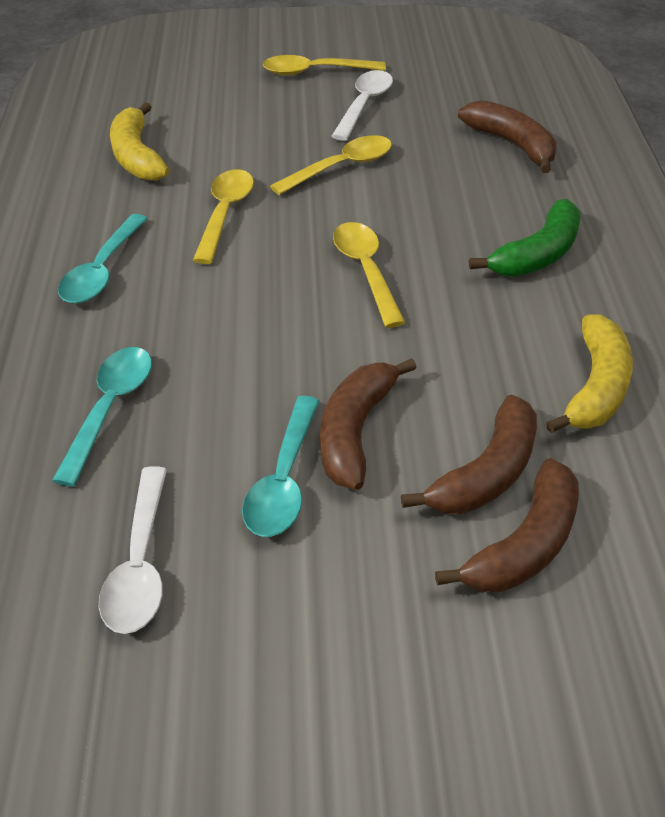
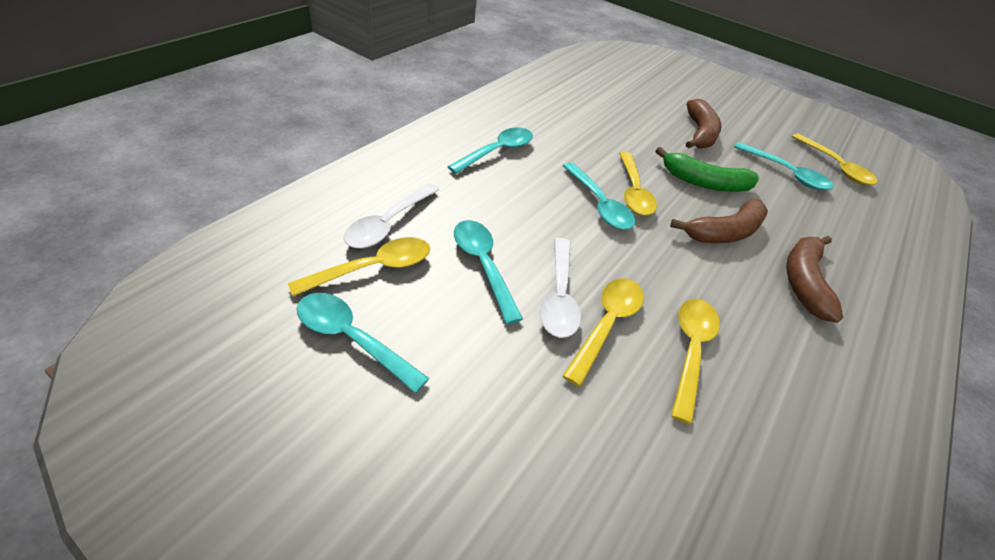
brown banana: 4 -> 3
turquoise spoon: 3 -> 5
yellow banana: 2 -> 0
yellow spoon: 4 -> 5

